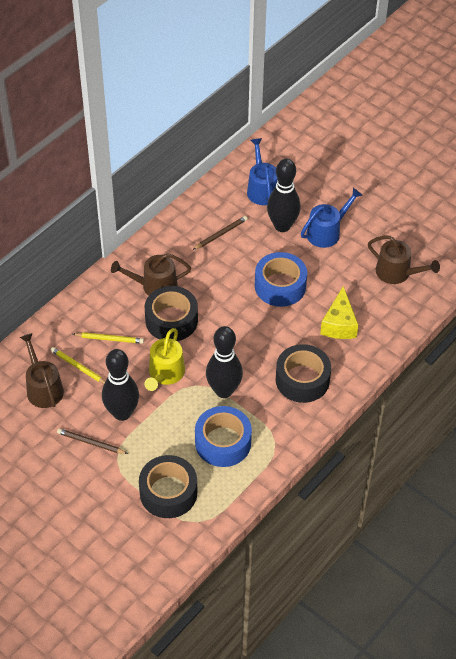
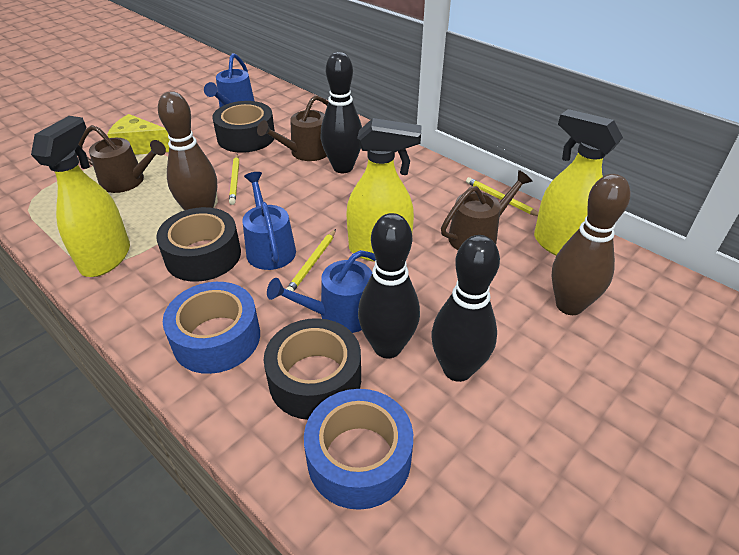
blue watering can: 2 -> 3
brown bowling pin: 0 -> 2
brown pencil: 2 -> 0
yellow pencil: 2 -> 3
yellow spray bottle: 0 -> 3
yellow watering can: 1 -> 0

